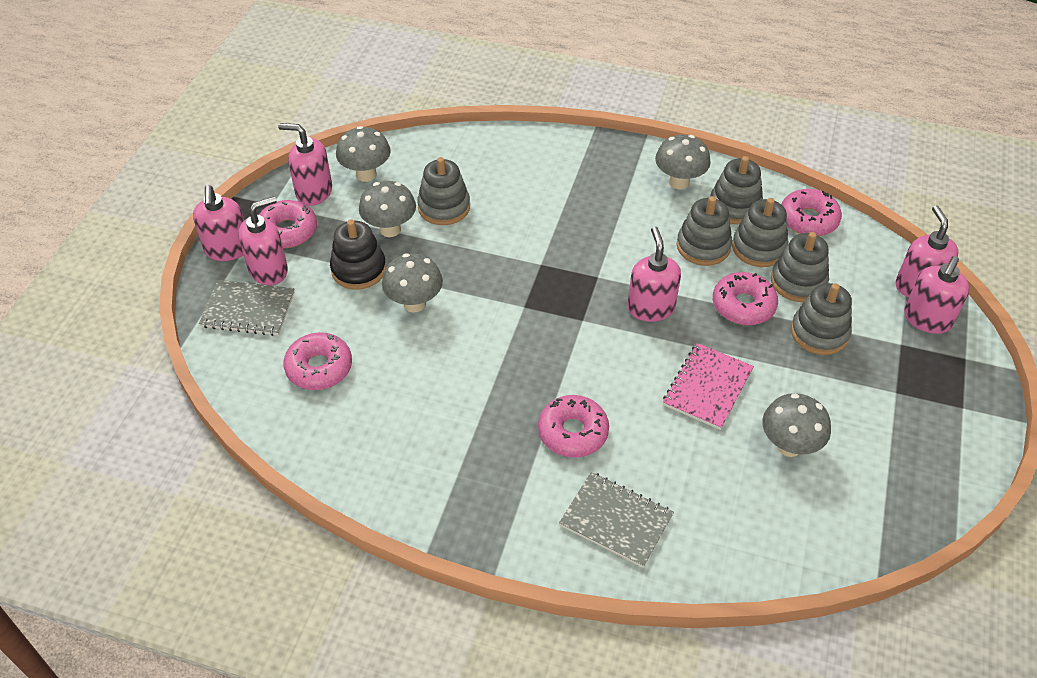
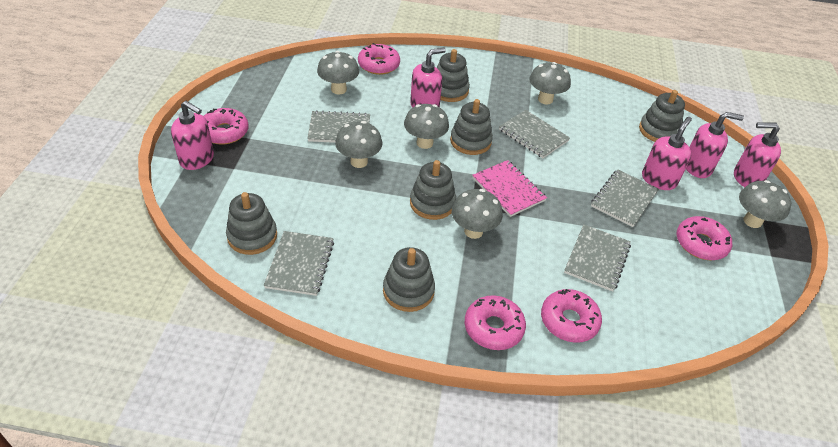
black stacking toy: 1 -> 0
grey mushroom: 5 -> 6
grey notebook: 2 -> 5
pink soap dispenser: 6 -> 5

